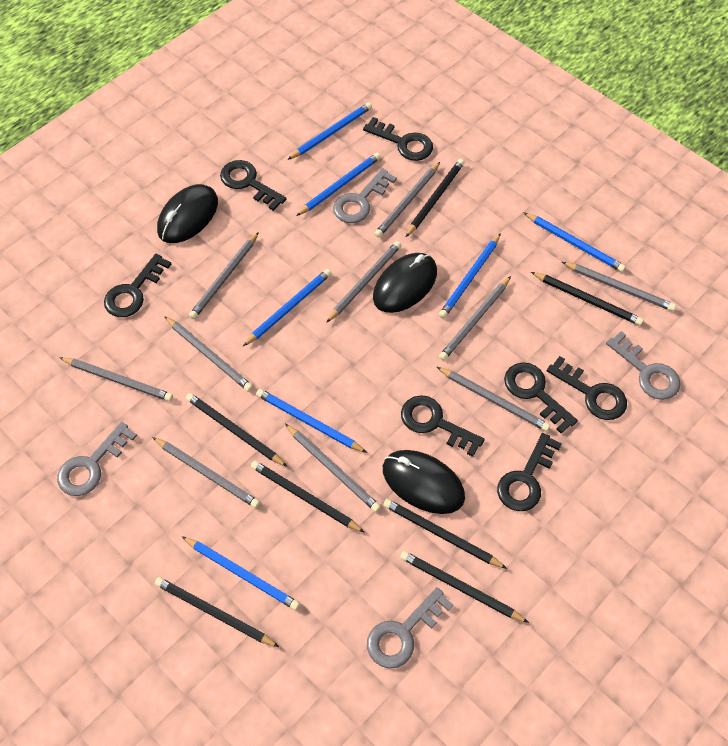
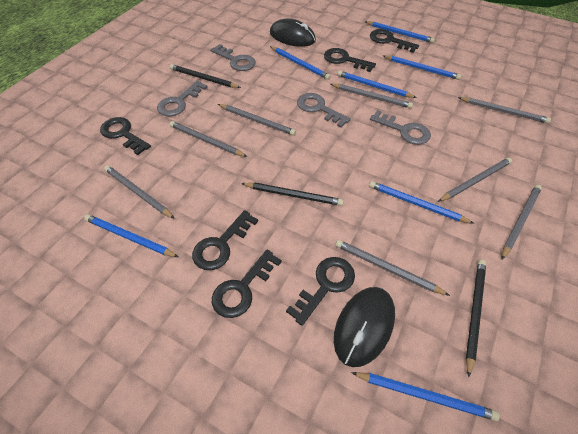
black key: 7 -> 6
black mouse: 3 -> 2
black pencil: 7 -> 3
grey pencil: 10 -> 8

